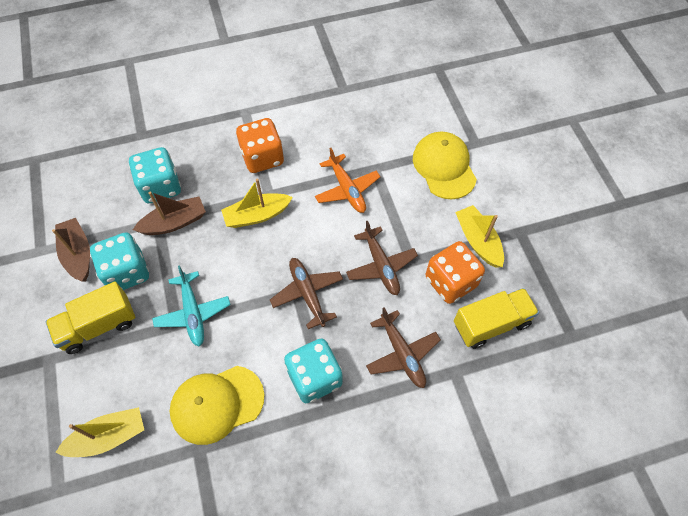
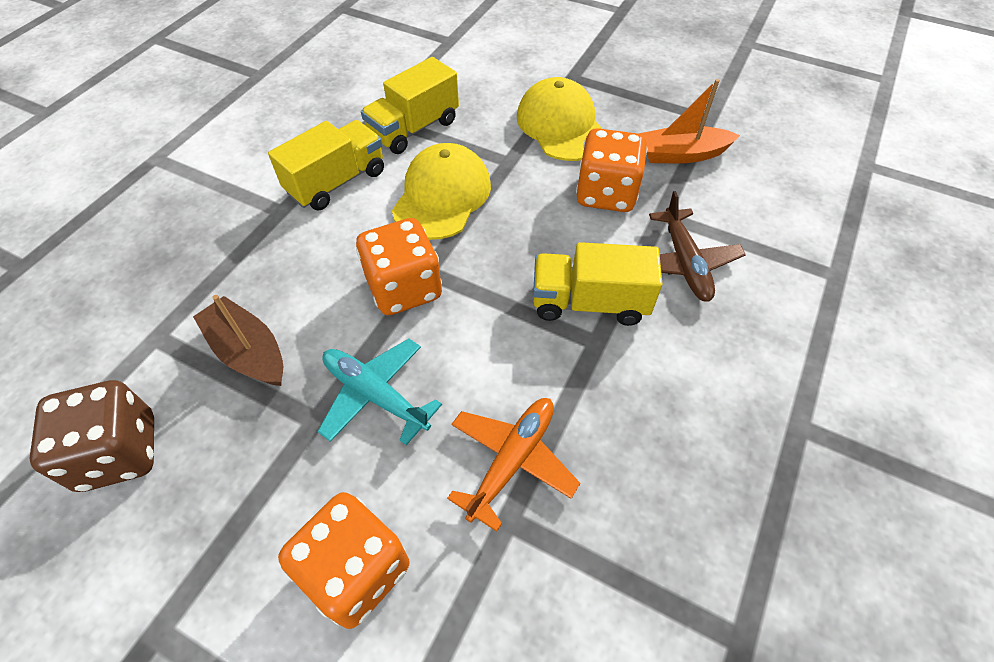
brown boat: 2 -> 1
brown dice: 0 -> 1
brown plane: 3 -> 1
orange boat: 0 -> 1
orange dice: 2 -> 3
turquoise dice: 3 -> 0
yellow boat: 3 -> 0
yellow truck: 2 -> 3

